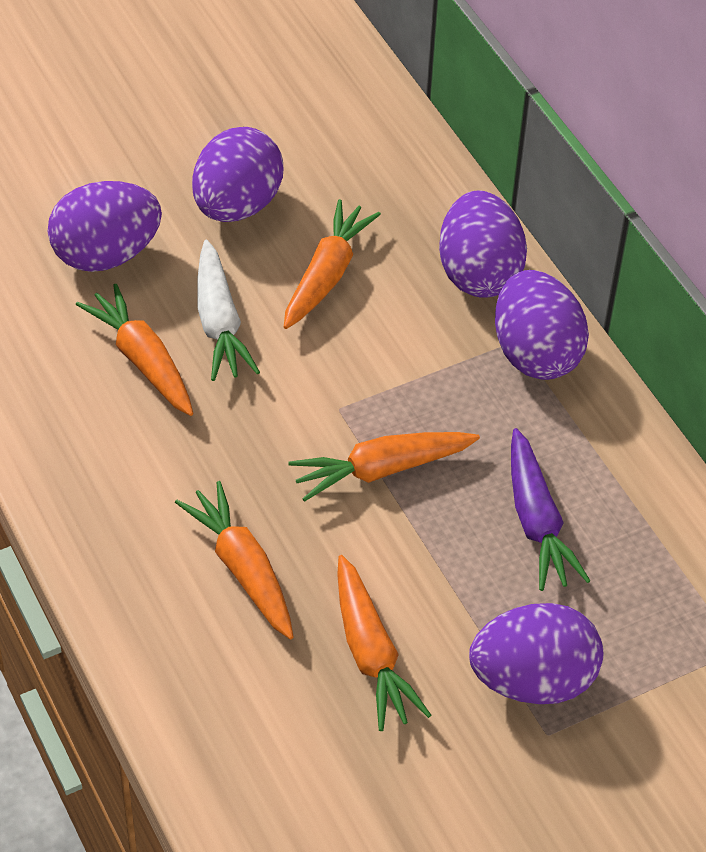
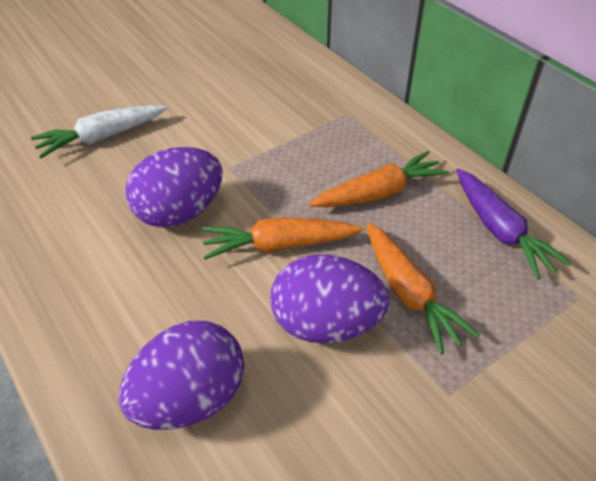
orange carrot: 5 -> 3
purple egg: 5 -> 3

